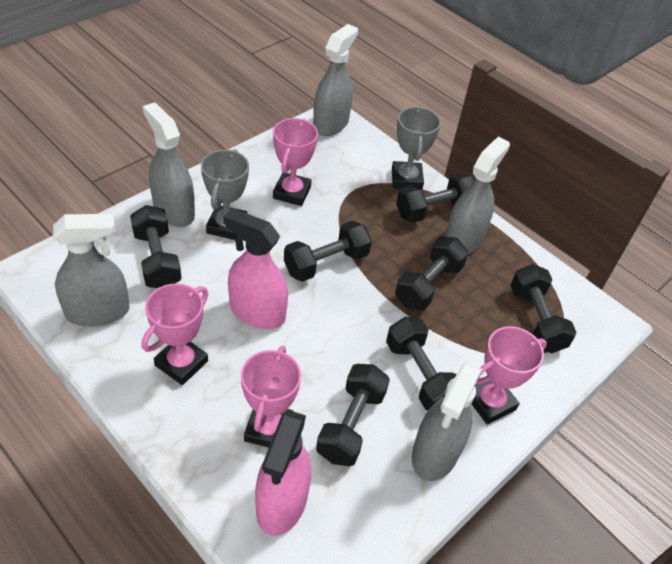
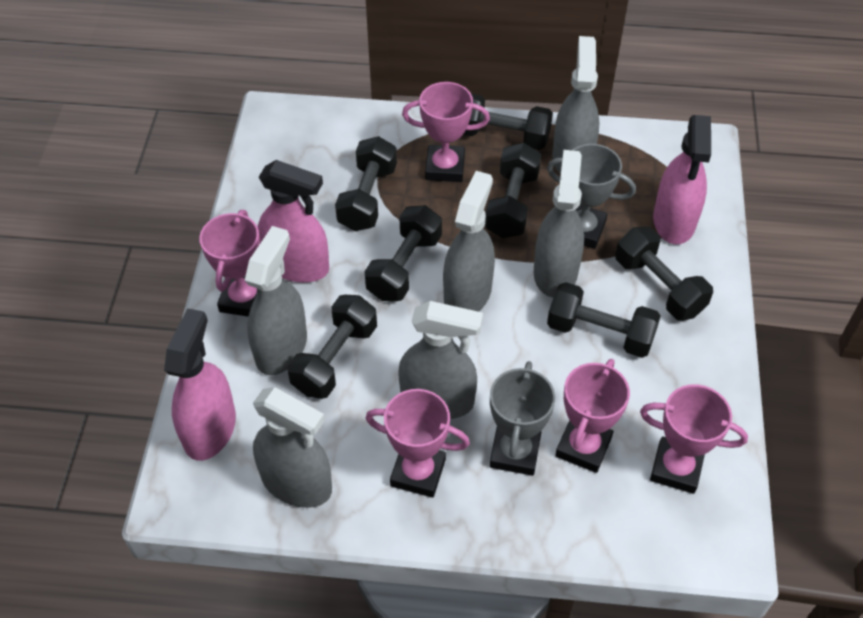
grey spray bottle: 5 -> 6
pink spray bottle: 2 -> 3
pink trophy: 4 -> 5

